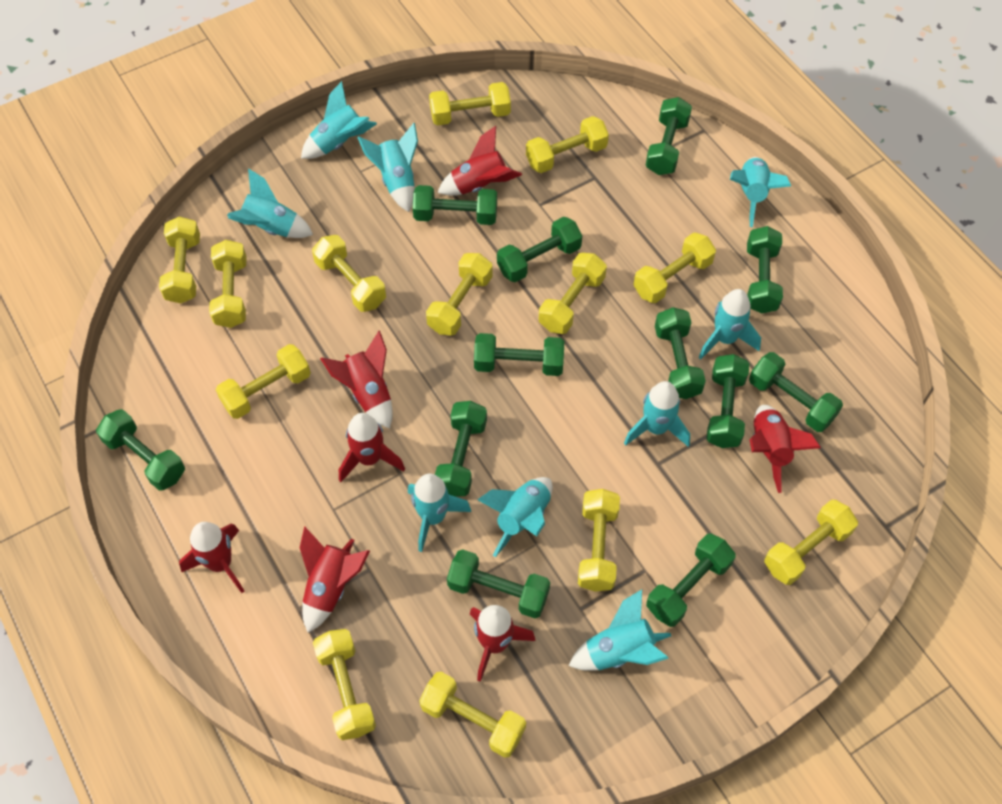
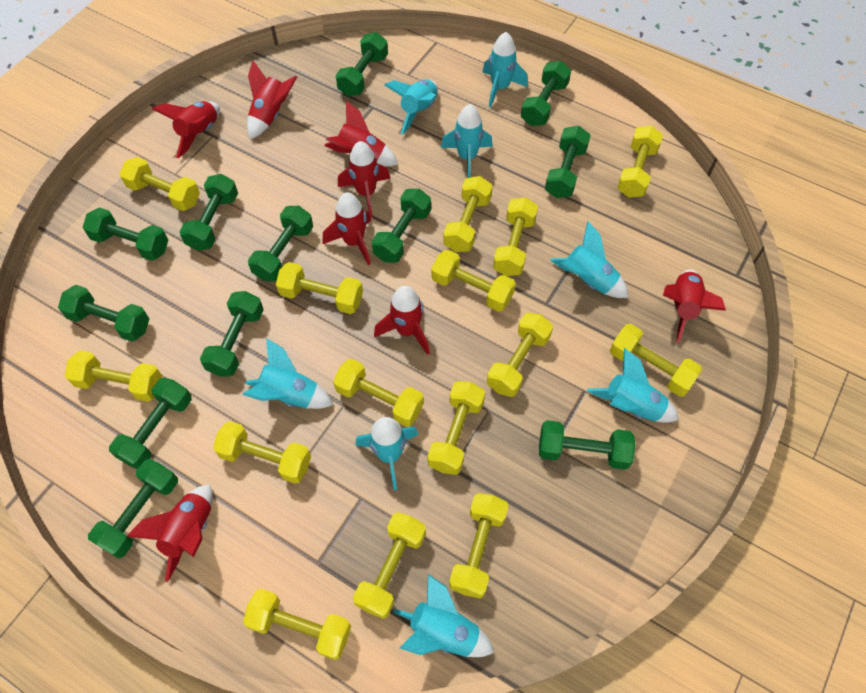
red rocket: 7 -> 8
turquoise rocket: 9 -> 8
yellow dumbbell: 13 -> 15

